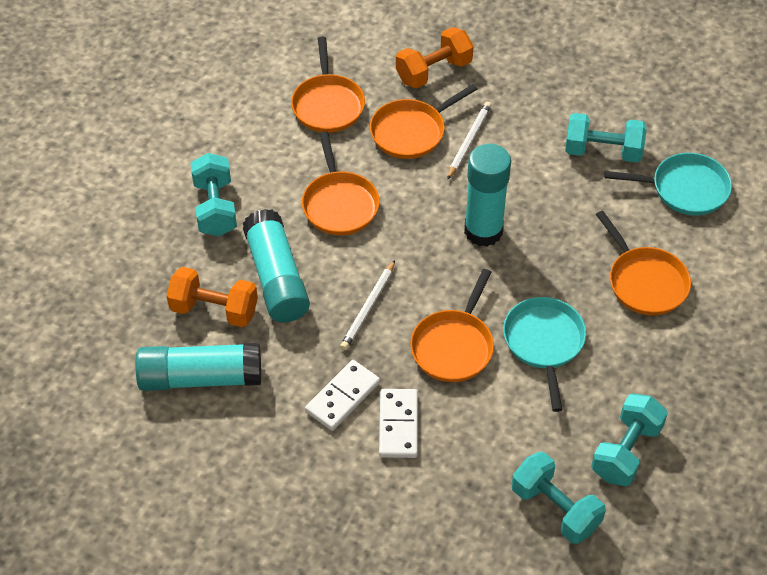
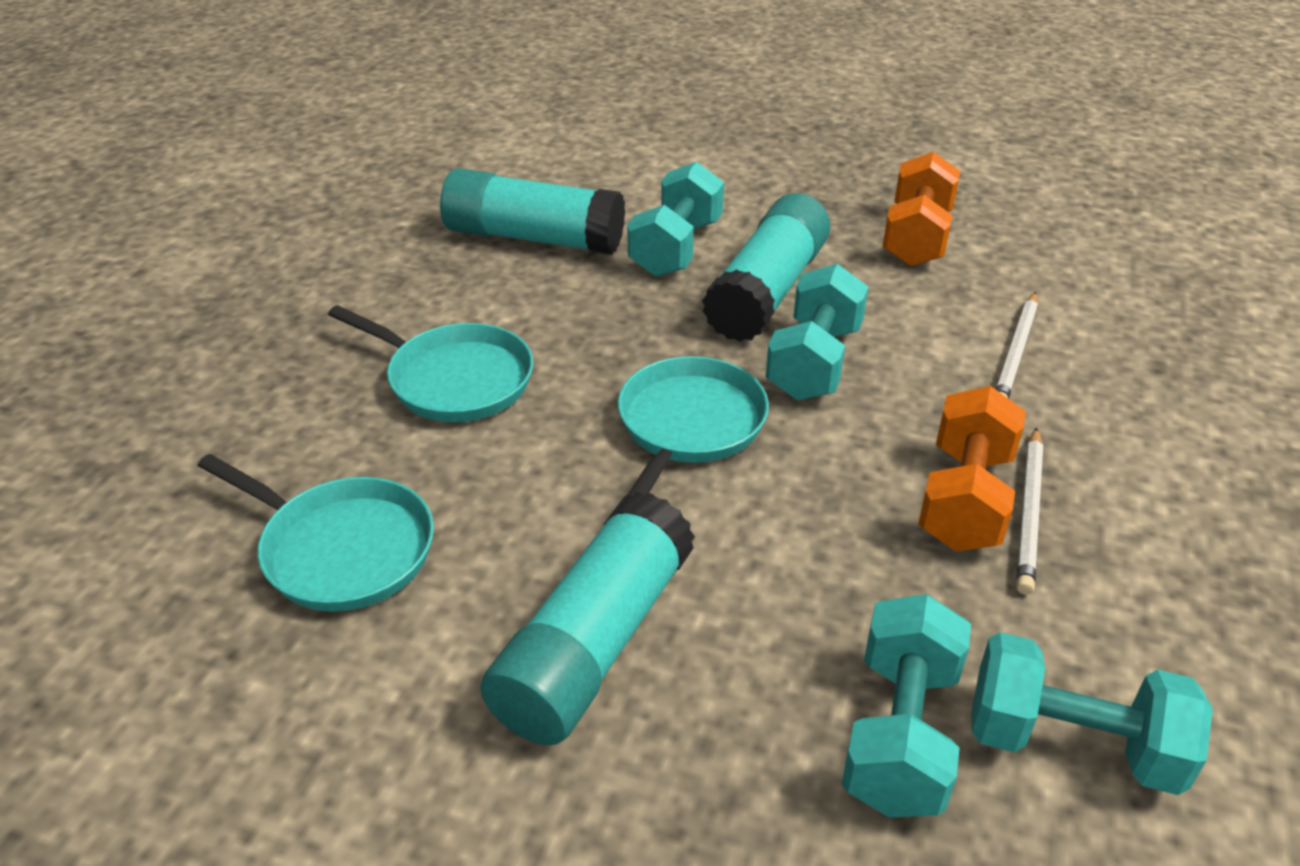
orange pan: 5 -> 0
turquoise pan: 2 -> 3
white domino: 2 -> 0

